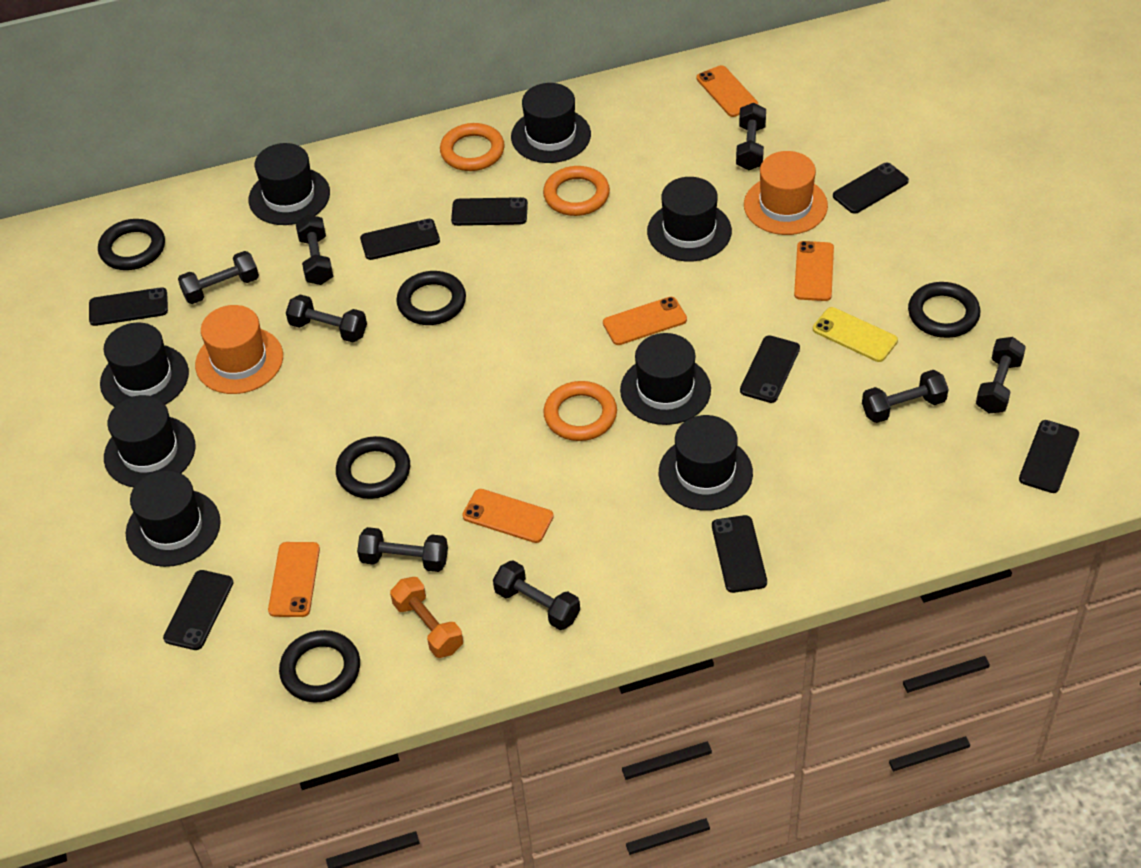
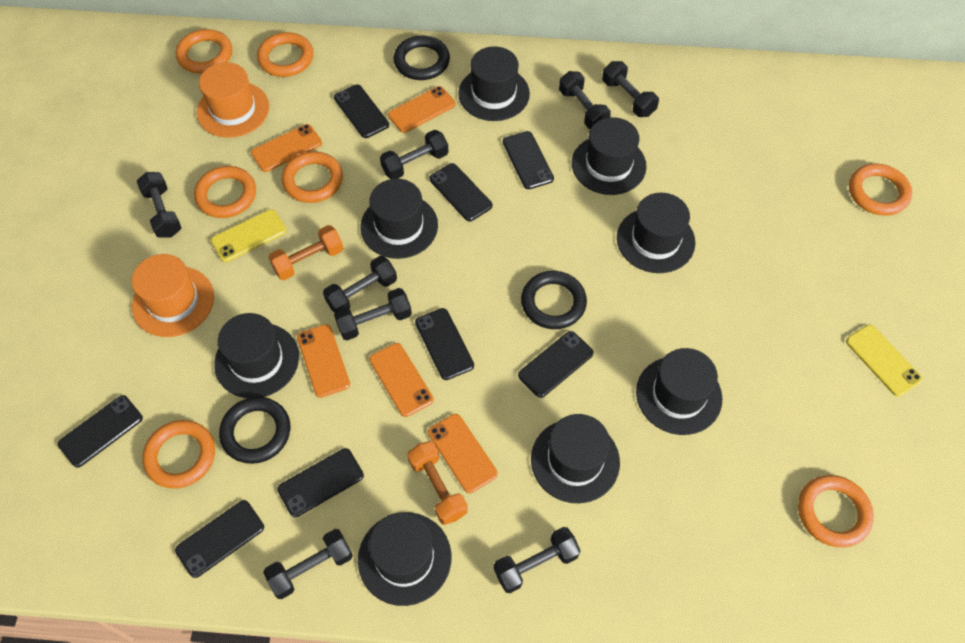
black ring: 5 -> 3
orange dumbbell: 1 -> 2
orange ring: 3 -> 7
yellow phone: 1 -> 2

